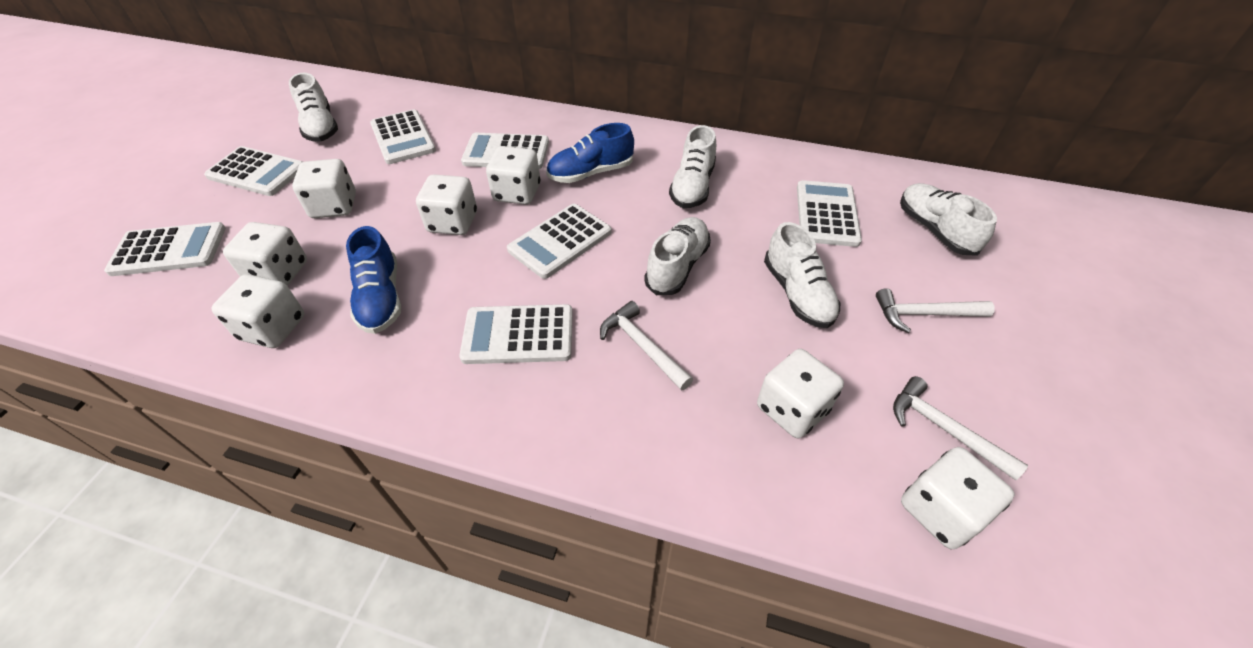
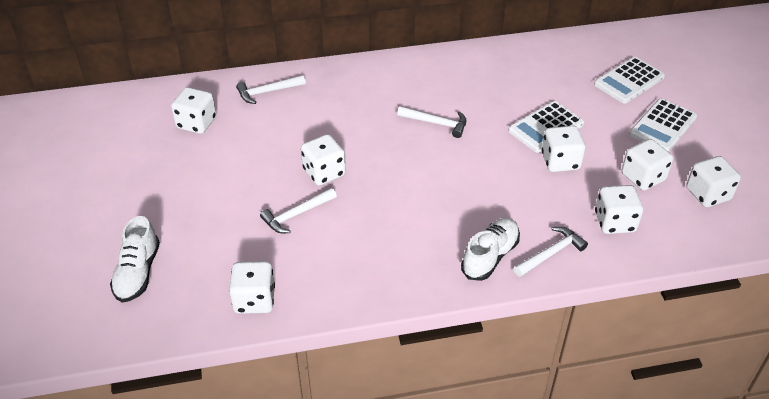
blue shoe: 2 -> 0
white calculator: 7 -> 3
white hammer: 3 -> 4
white shoe: 5 -> 2

